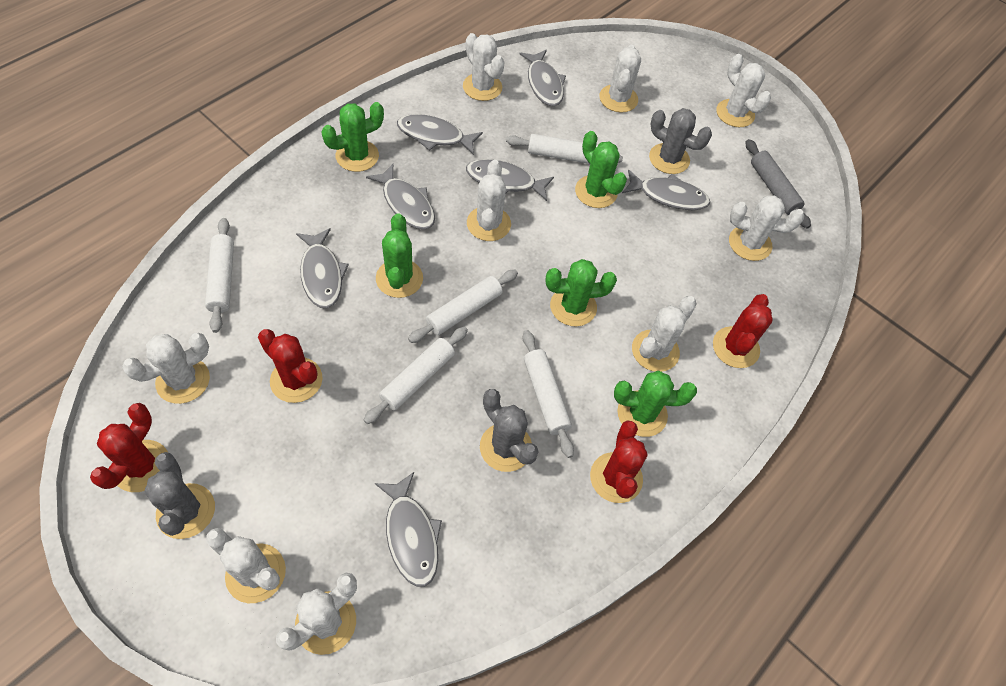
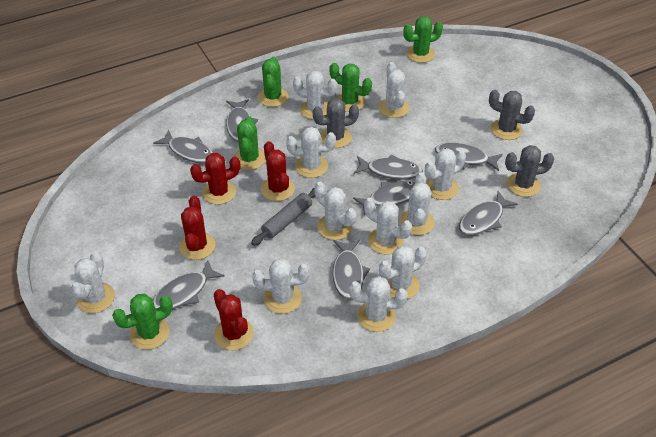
grey fish: 7 -> 8
white cactus: 9 -> 11
white rolling pin: 5 -> 0

